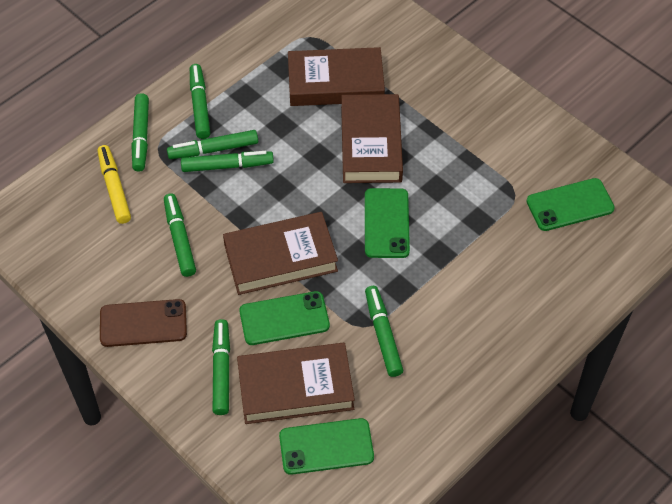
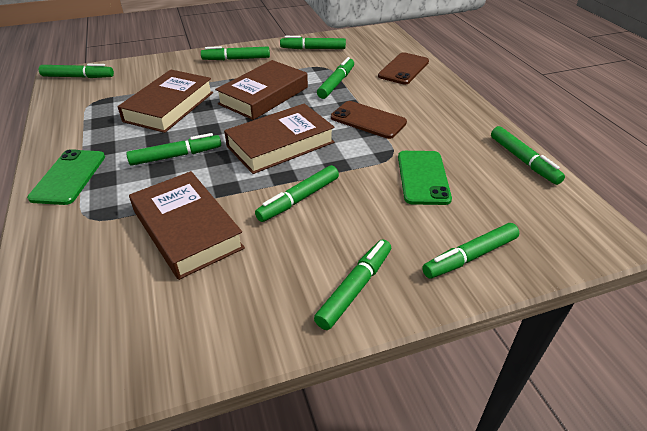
brown phone: 1 -> 2
green marker: 7 -> 9
green phone: 4 -> 2
yellow marker: 1 -> 0

